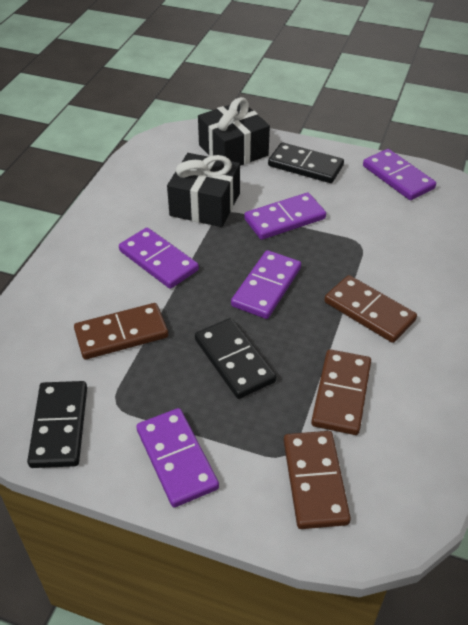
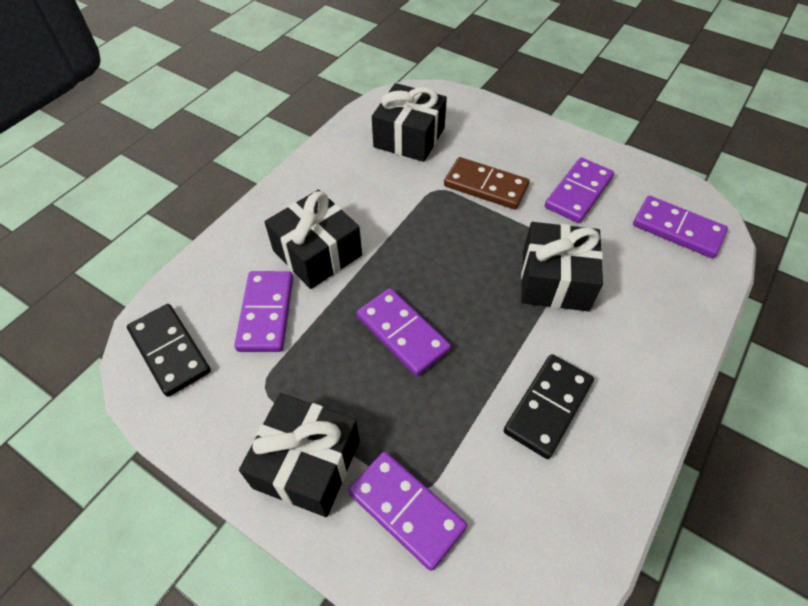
black domino: 3 -> 2
black gift: 2 -> 4
brown domino: 4 -> 1

